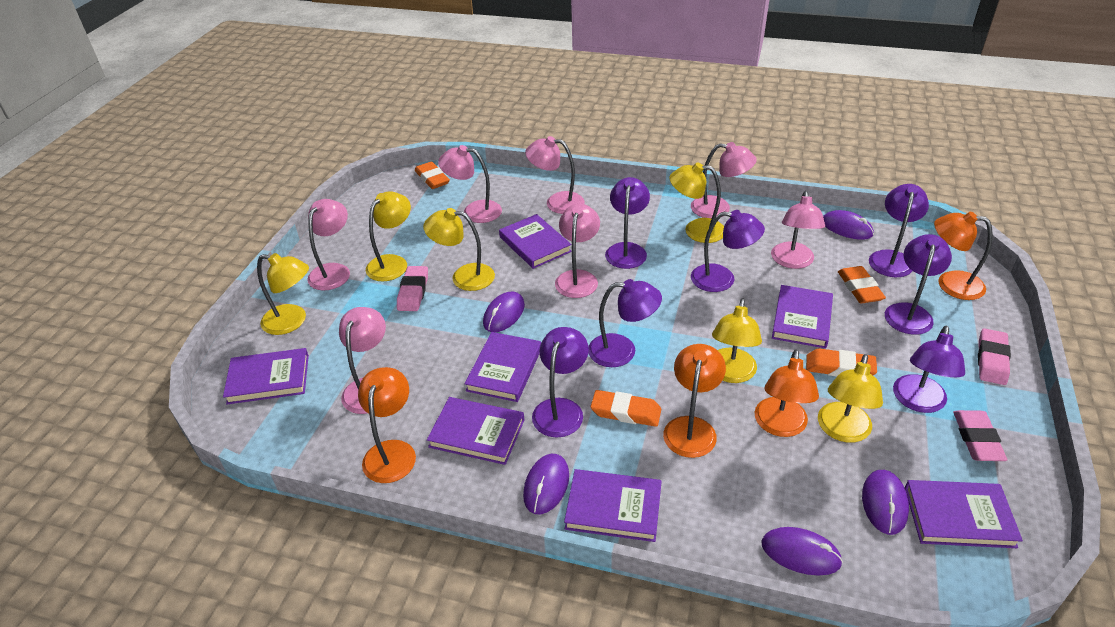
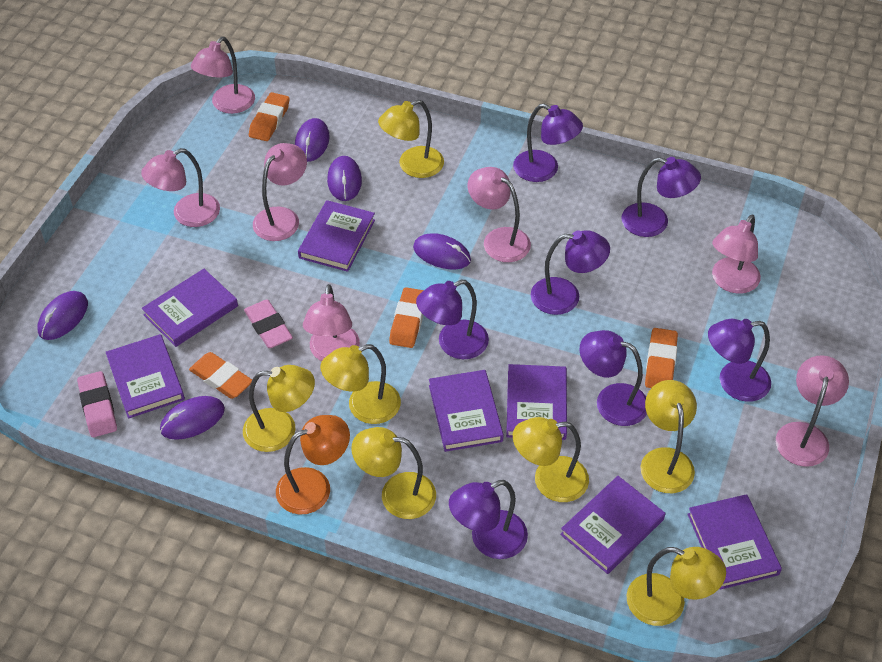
orange lamp: 4 -> 1
pink eraser: 3 -> 2
yellow lamp: 6 -> 7

